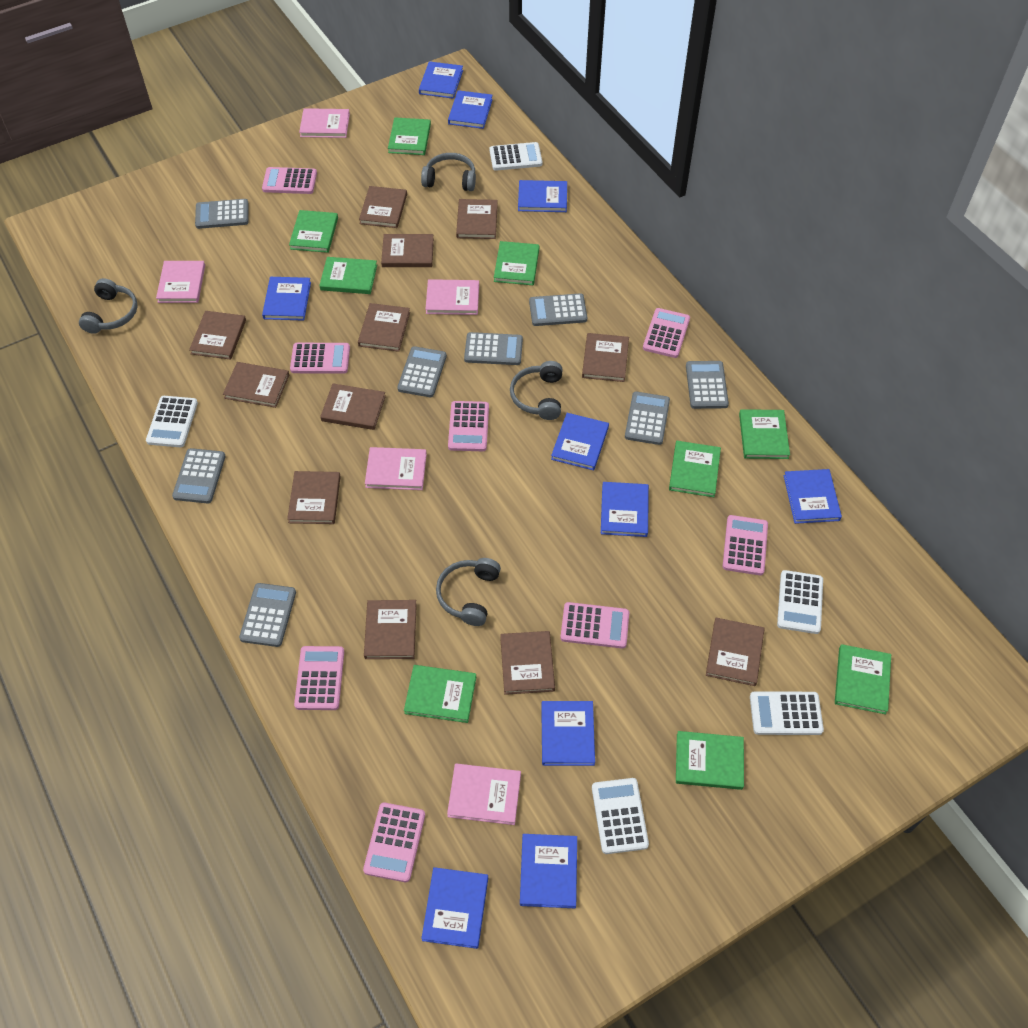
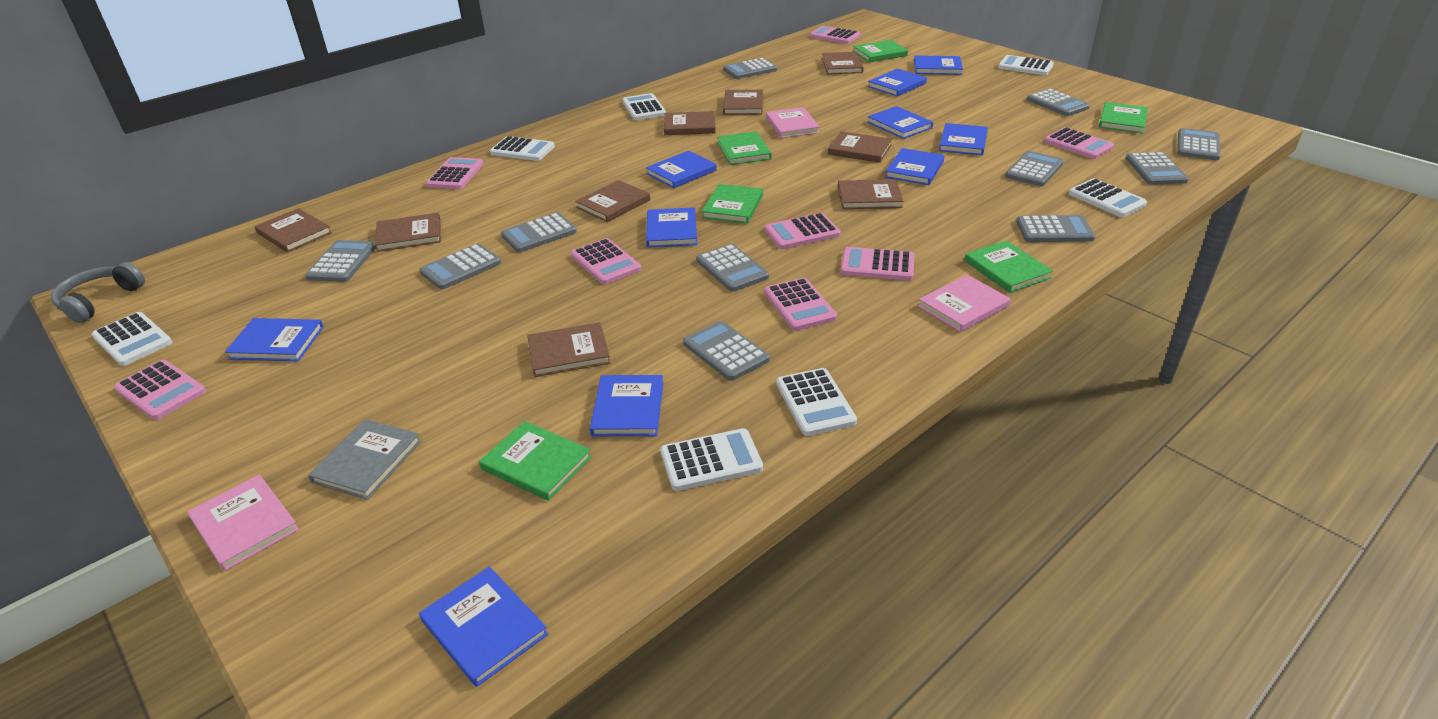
brown book: 12 -> 9
green book: 9 -> 6
grey book: 0 -> 1
grey calculator: 8 -> 11
grey headphones: 4 -> 1
pink book: 5 -> 3
white calculator: 5 -> 7

